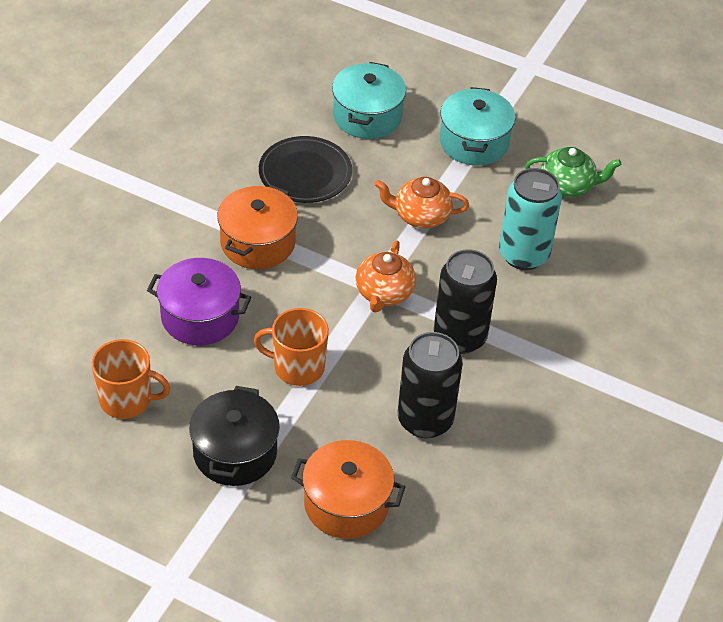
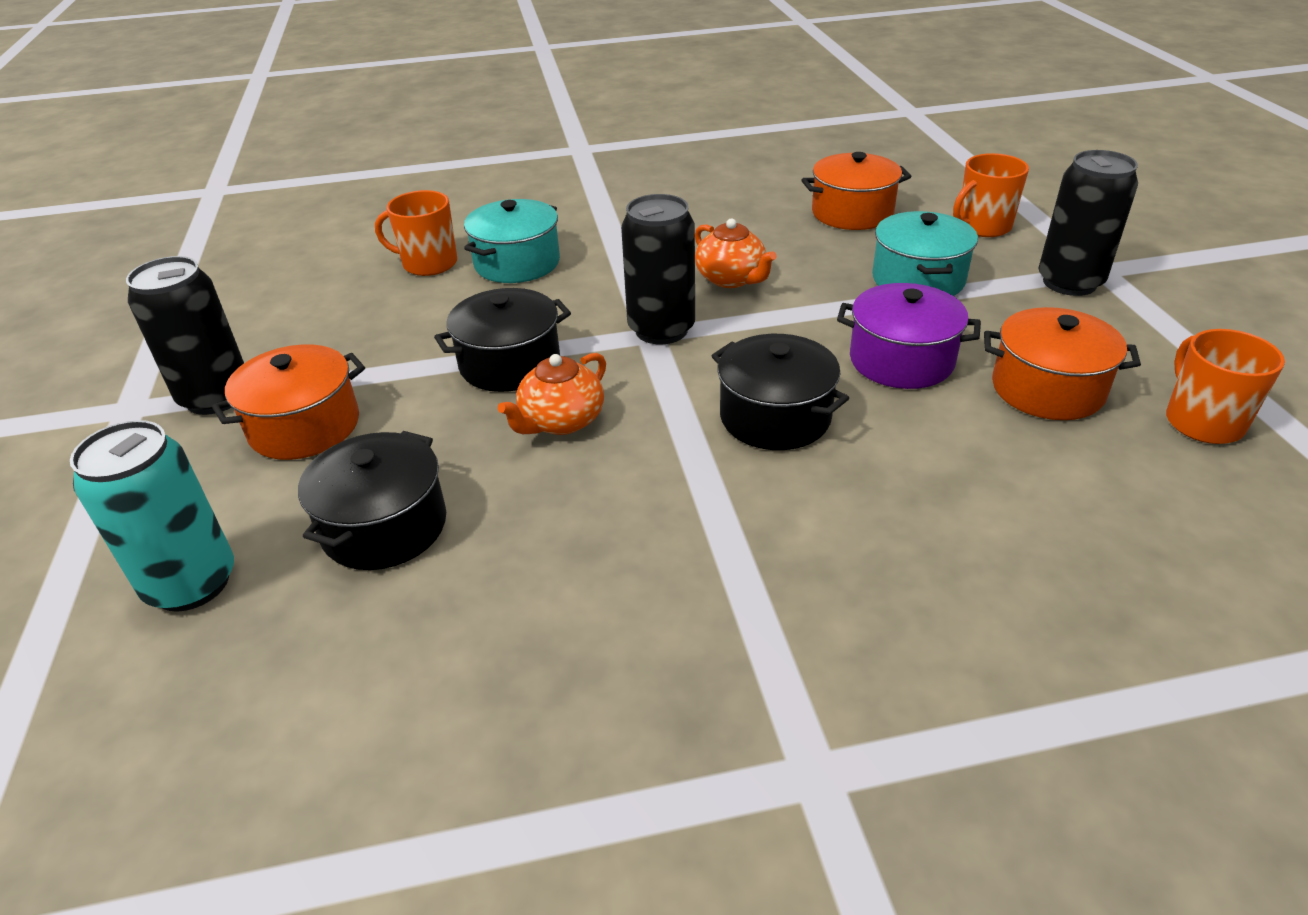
black can: 2 -> 3
black plate: 1 -> 0
black pot: 1 -> 3
green teapot: 1 -> 0
orange mug: 2 -> 3
orange pot: 2 -> 3

